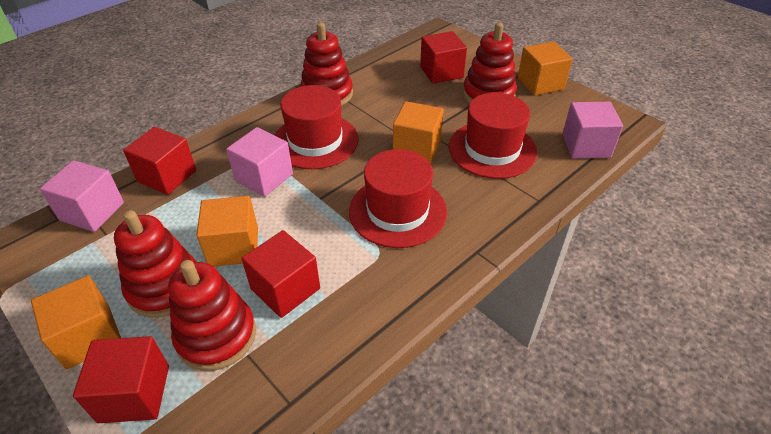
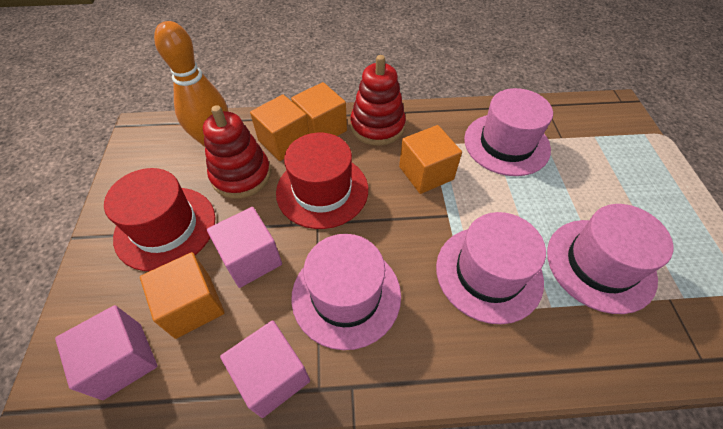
orange bowling pin: 0 -> 1
pink hat: 0 -> 4
red cube: 4 -> 0
red hat: 3 -> 2
red stacking toy: 4 -> 2

